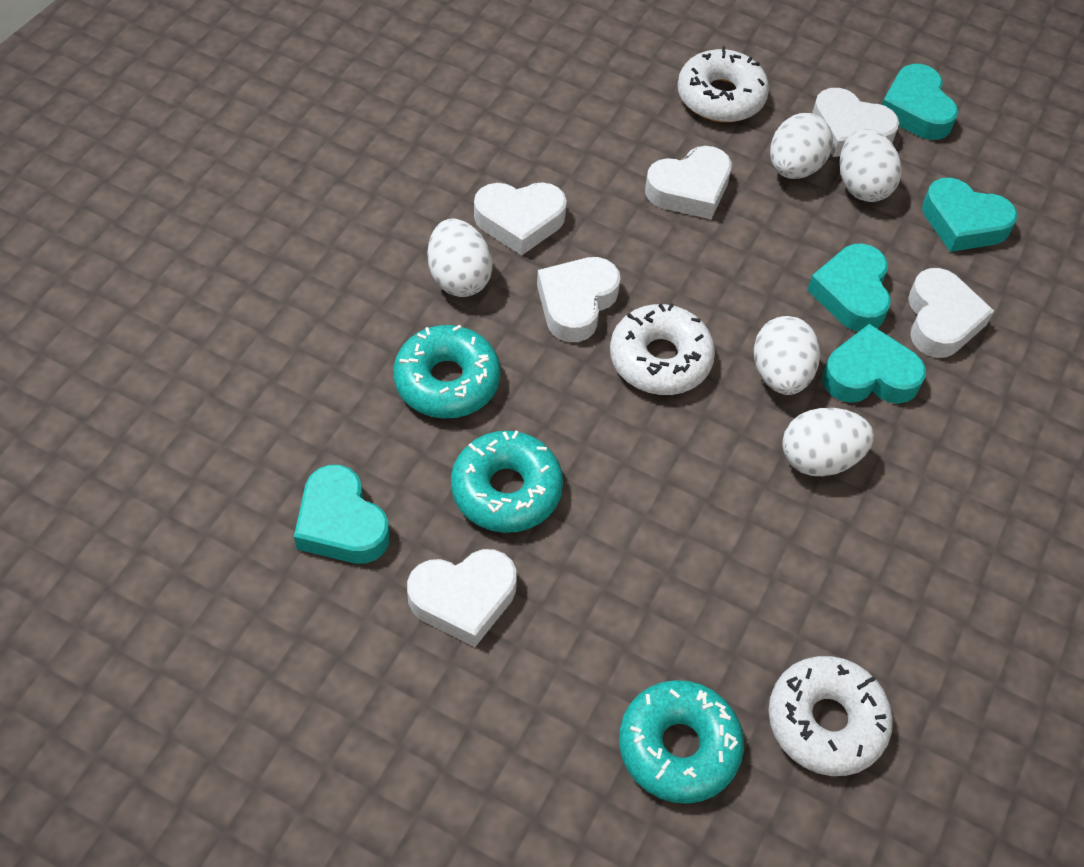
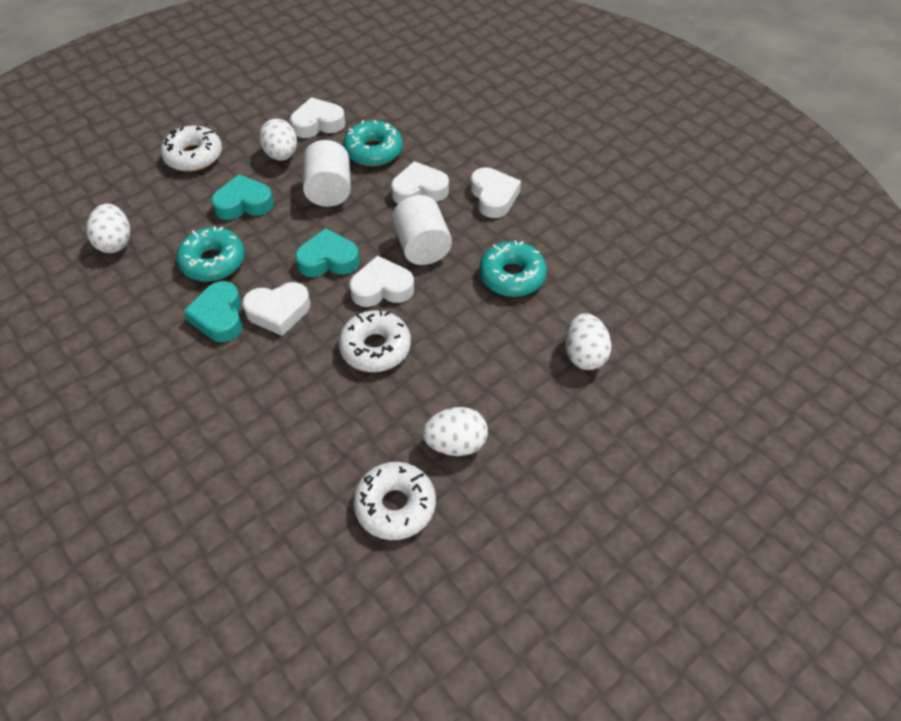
turquoise heart: 5 -> 3
white cylinder: 0 -> 2
white egg: 5 -> 4
white heart: 6 -> 5

